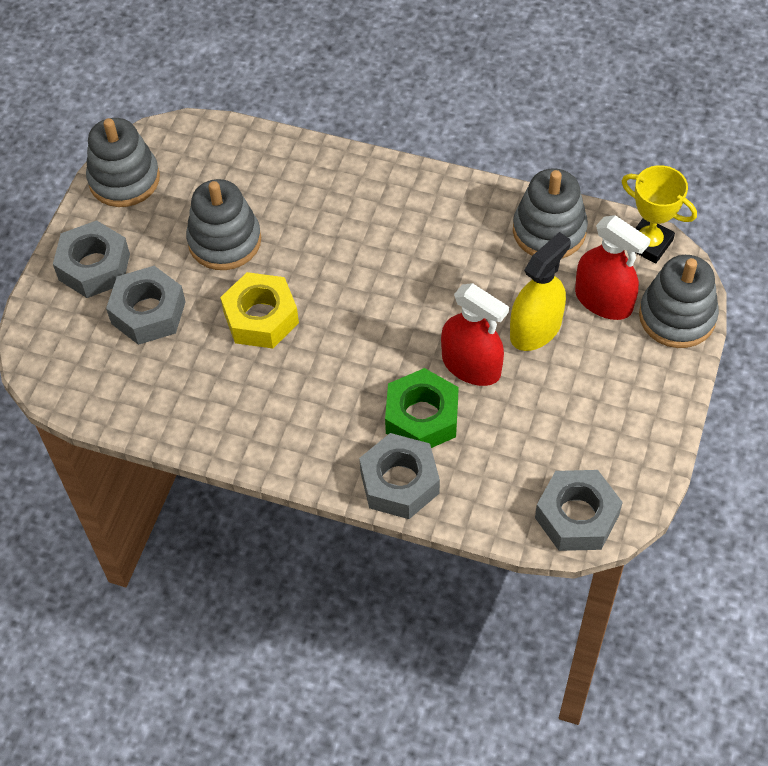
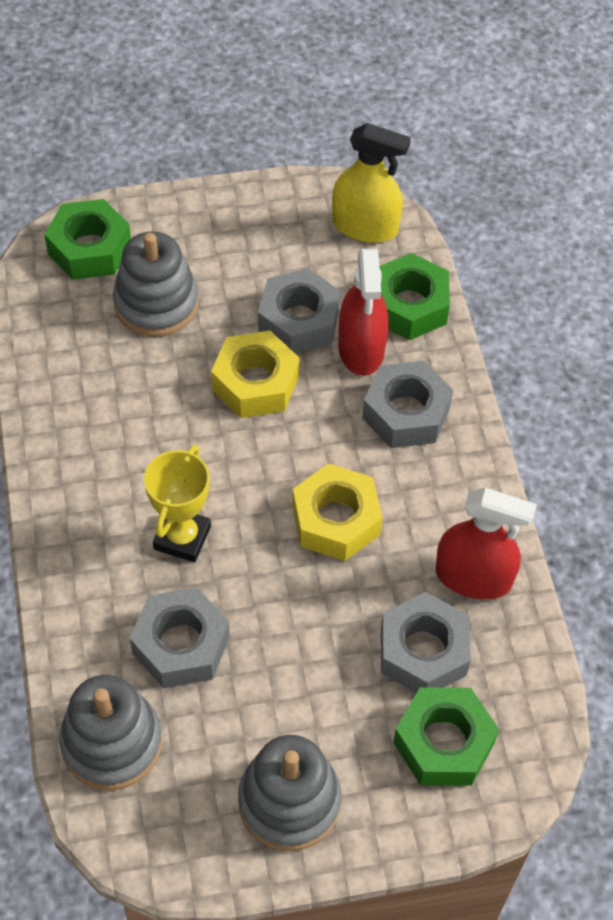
green nut: 1 -> 3
grey stacking toy: 4 -> 3
yellow nut: 1 -> 2

